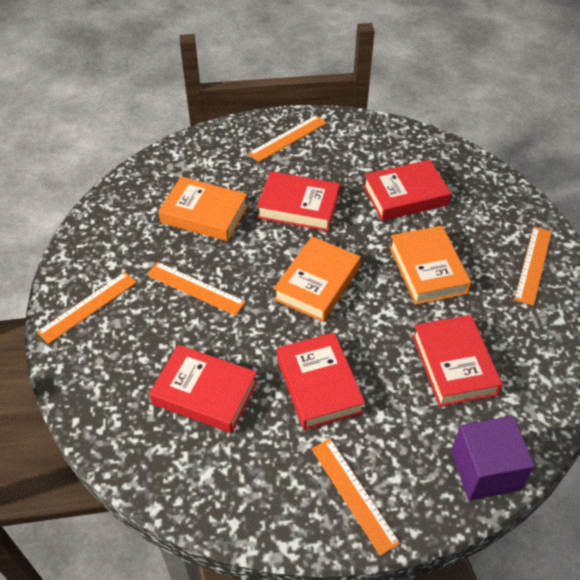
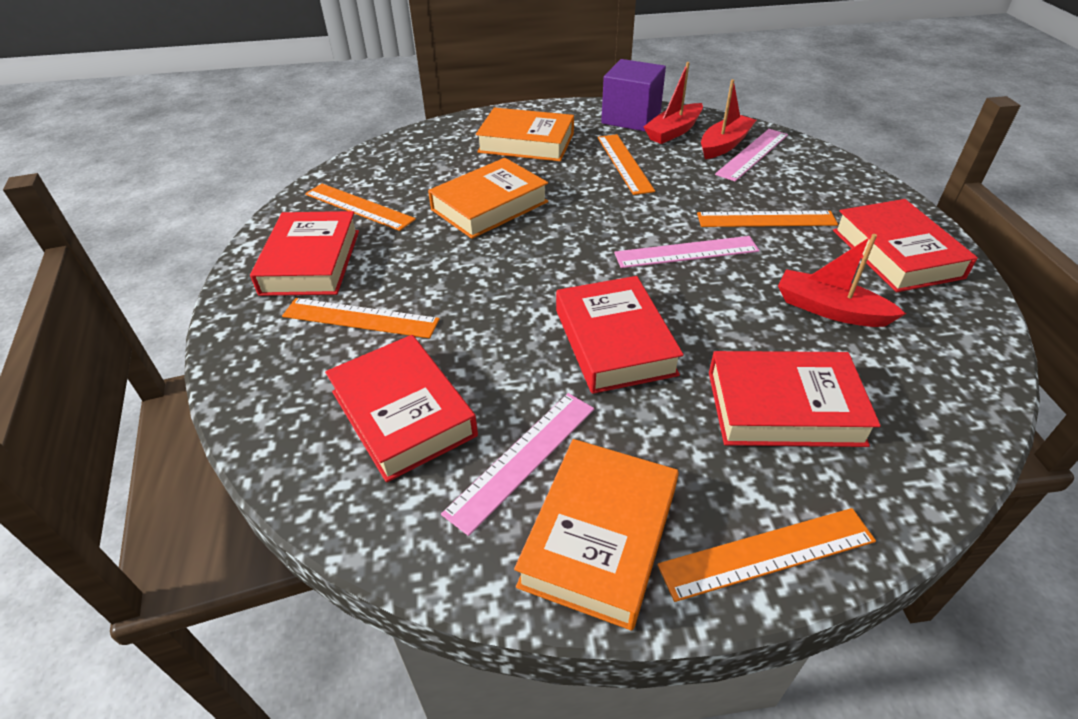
pink ruler: 0 -> 3
red boat: 0 -> 3

